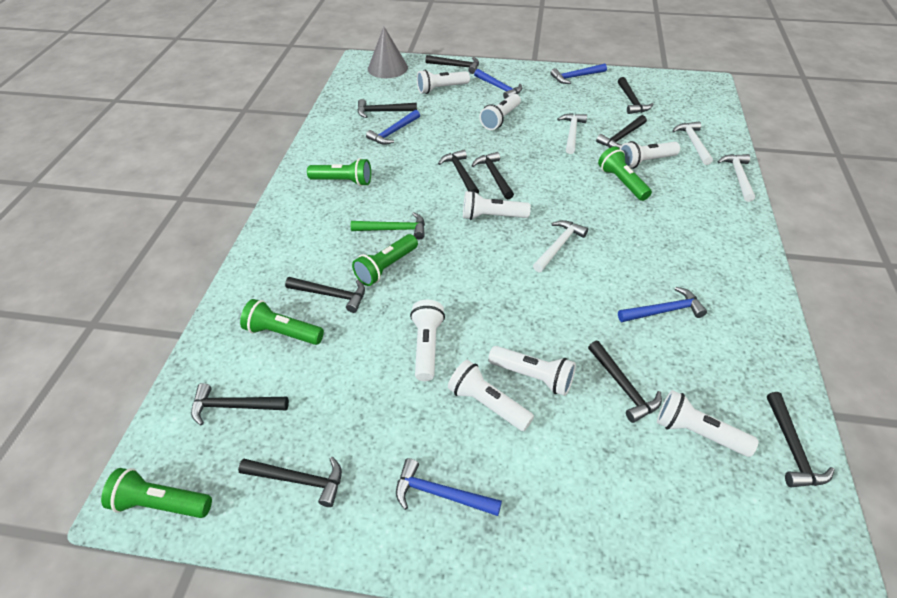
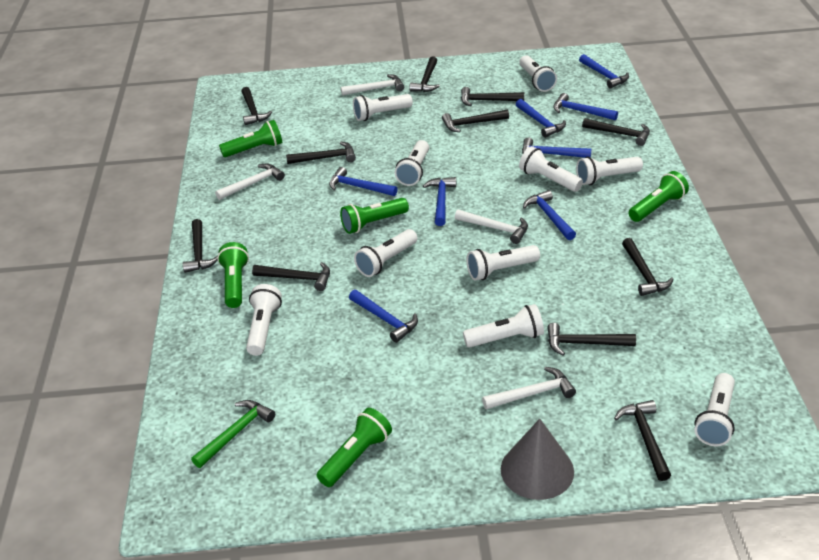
blue hammer: 5 -> 8
white flashlight: 8 -> 10

